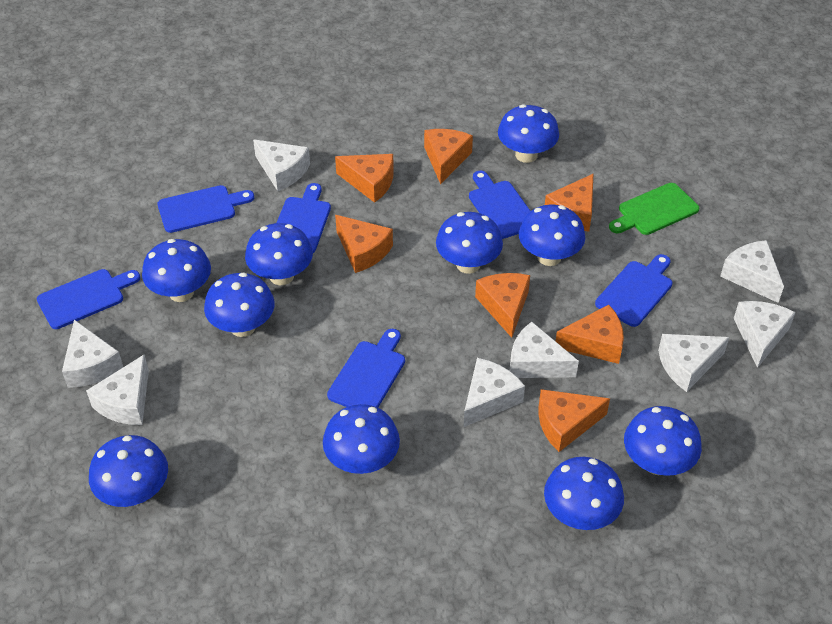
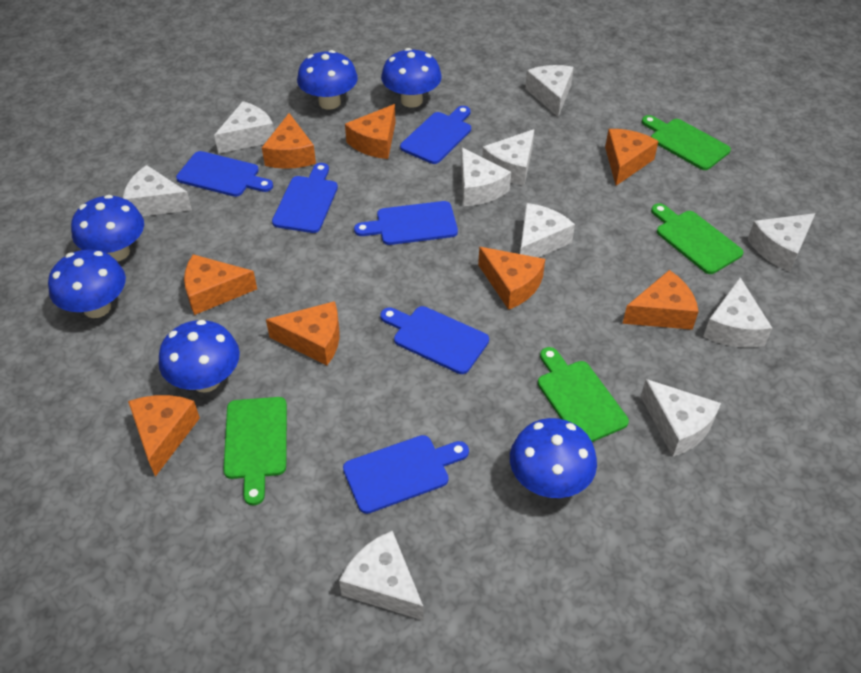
blue mushroom: 10 -> 6
green cutting board: 1 -> 4
orange cheese: 7 -> 8
white cheese: 8 -> 10

